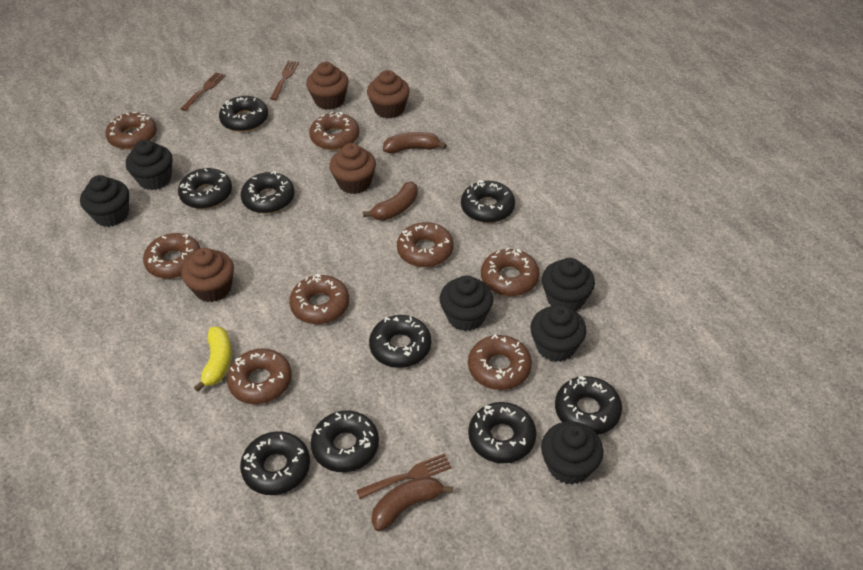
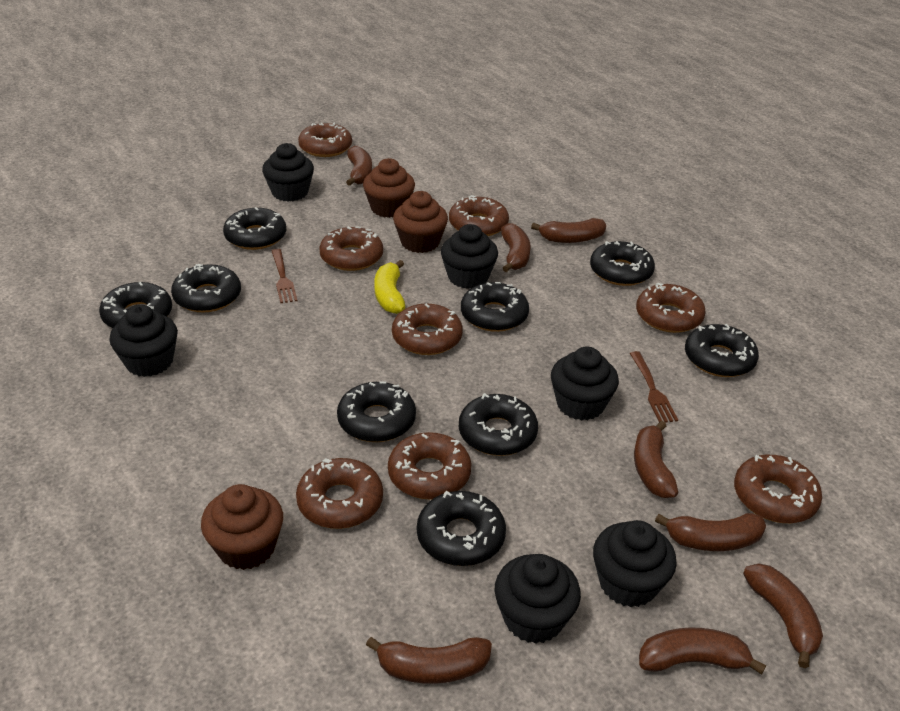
brown banana: 3 -> 8
brown cupcake: 4 -> 3
brown fork: 3 -> 2

